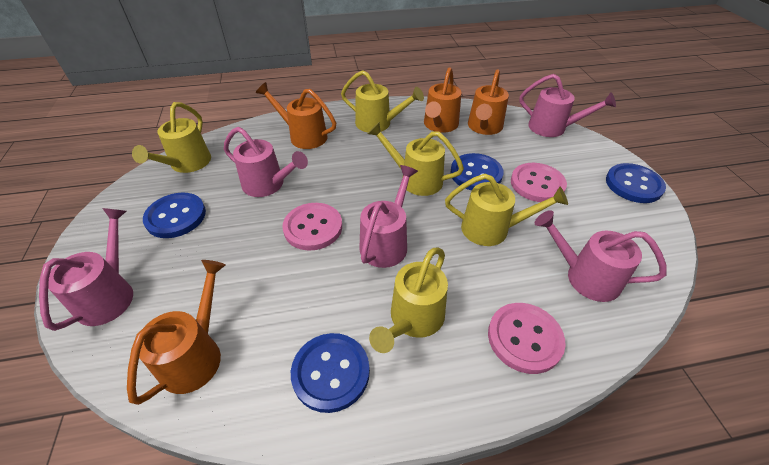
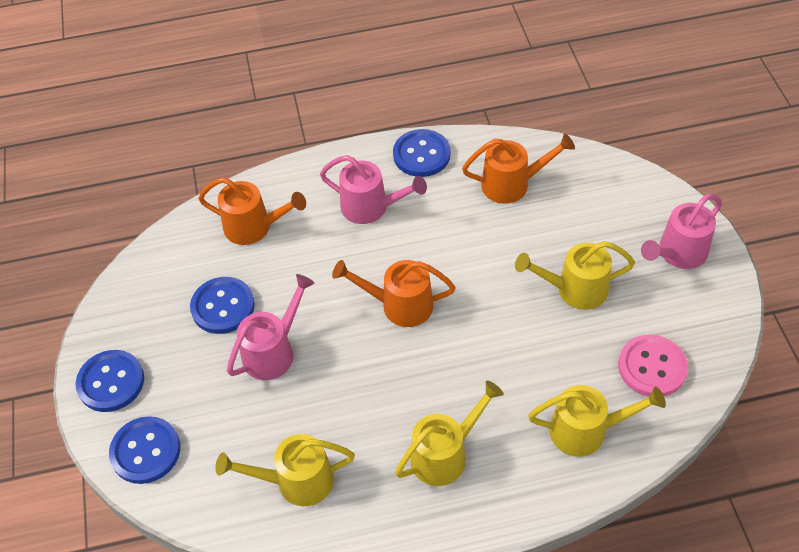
orange watering can: 4 -> 3
pink button: 3 -> 1
pink watering can: 5 -> 3
yellow watering can: 5 -> 4

